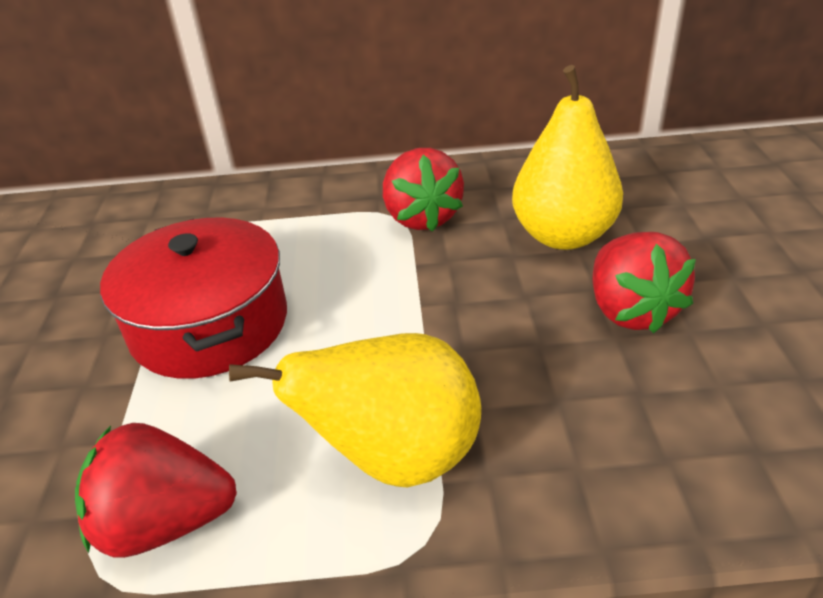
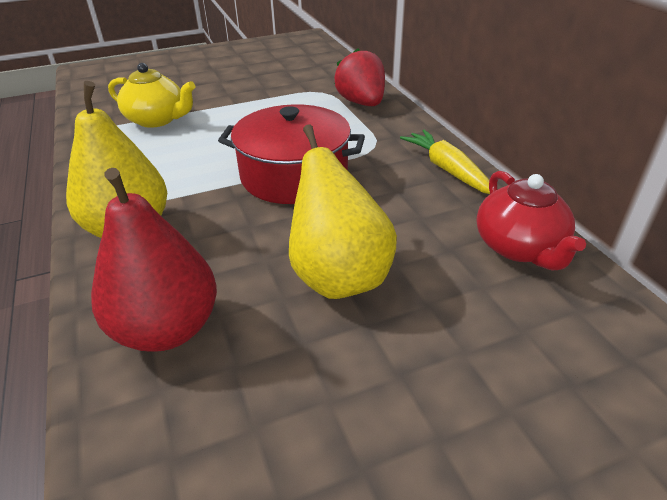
red pear: 0 -> 1
red strawberry: 3 -> 1
red teapot: 0 -> 1
yellow carrot: 0 -> 1
yellow teapot: 0 -> 1

